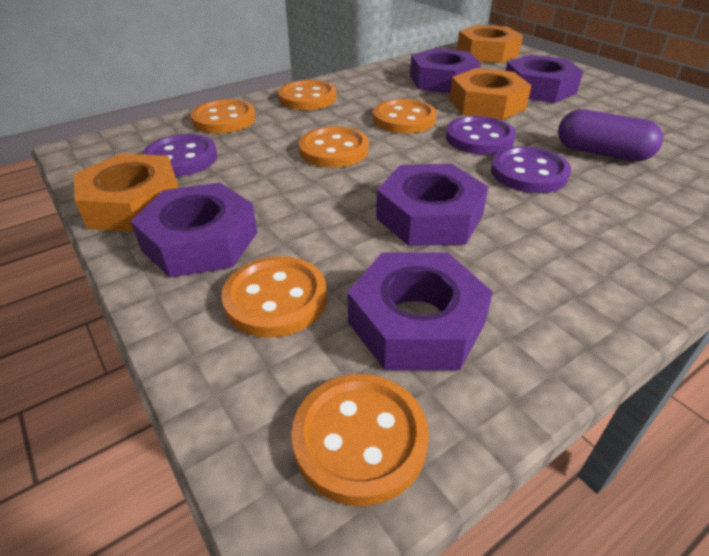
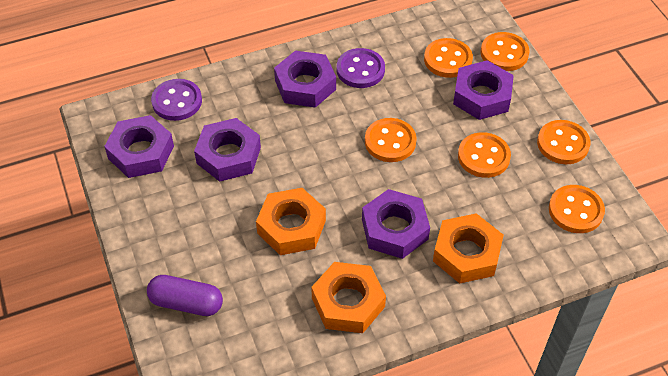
purple button: 3 -> 2

